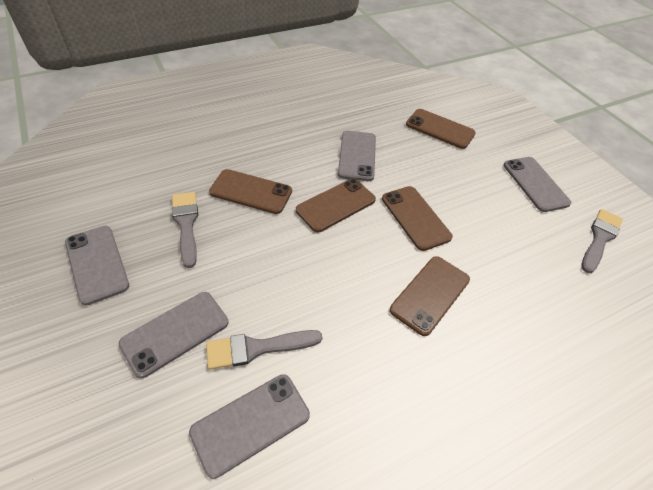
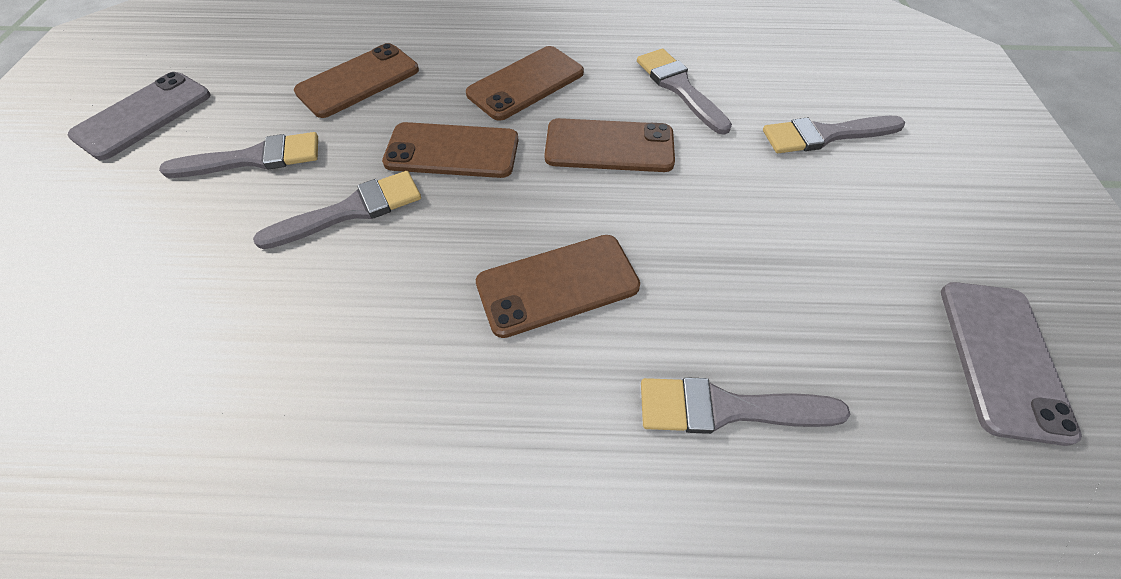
grey brush: 3 -> 5
grey phone: 5 -> 2

